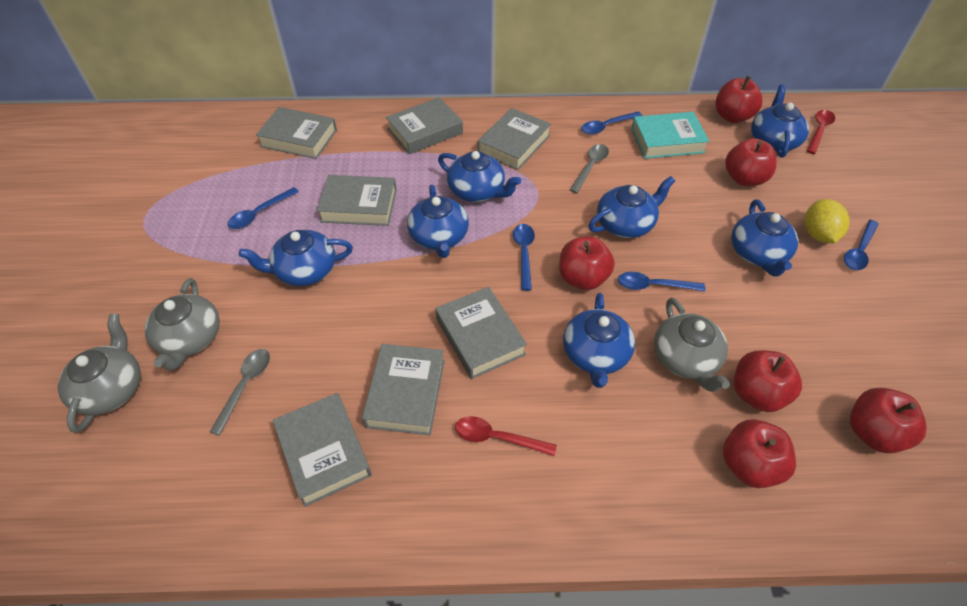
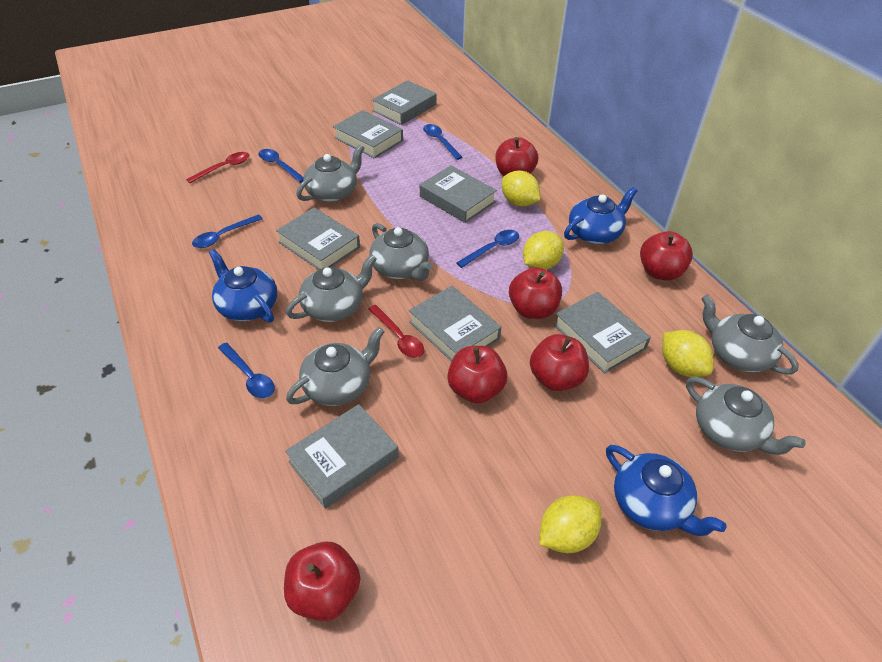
blue teapot: 7 -> 3
grey spoon: 2 -> 0
grey teapot: 3 -> 6
turquoise book: 1 -> 0
yellow lemon: 1 -> 4

